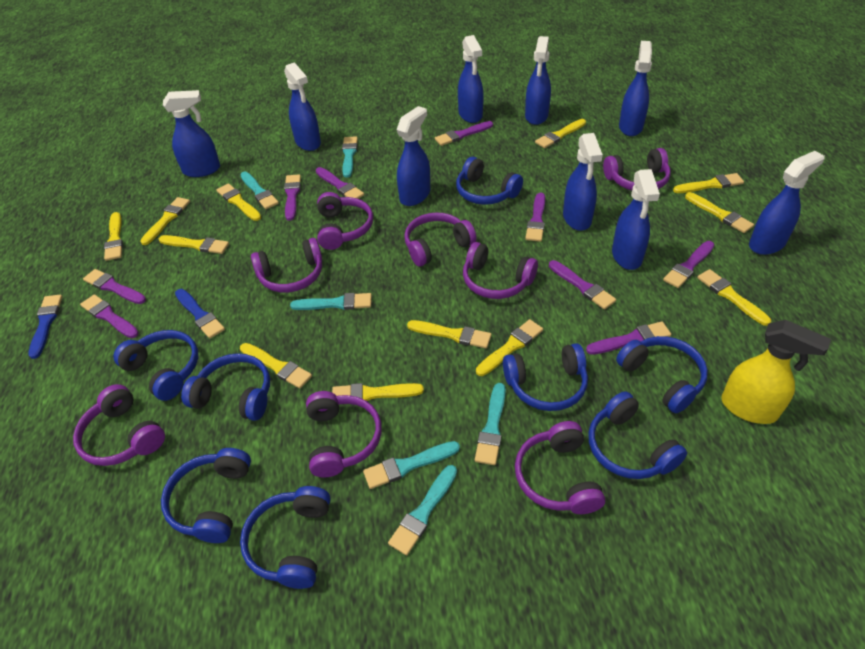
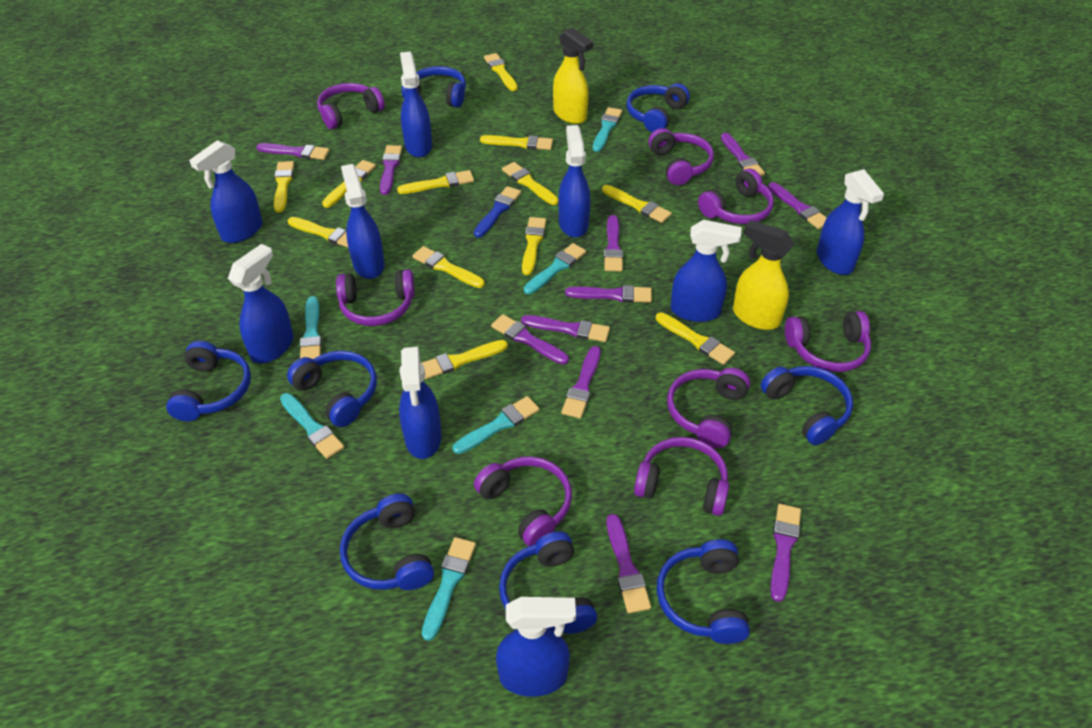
blue brush: 2 -> 1
purple brush: 9 -> 11
yellow spray bottle: 1 -> 2

